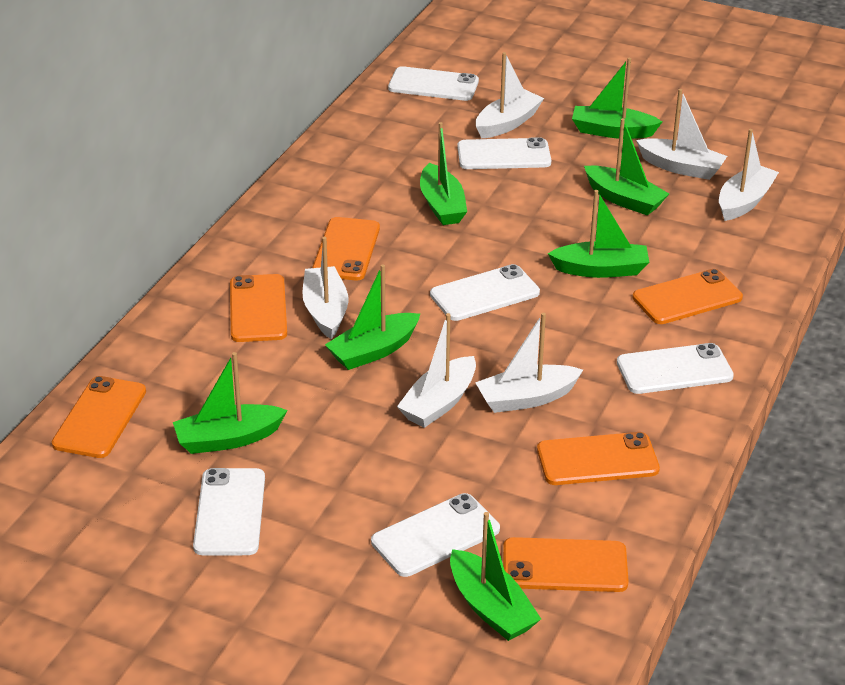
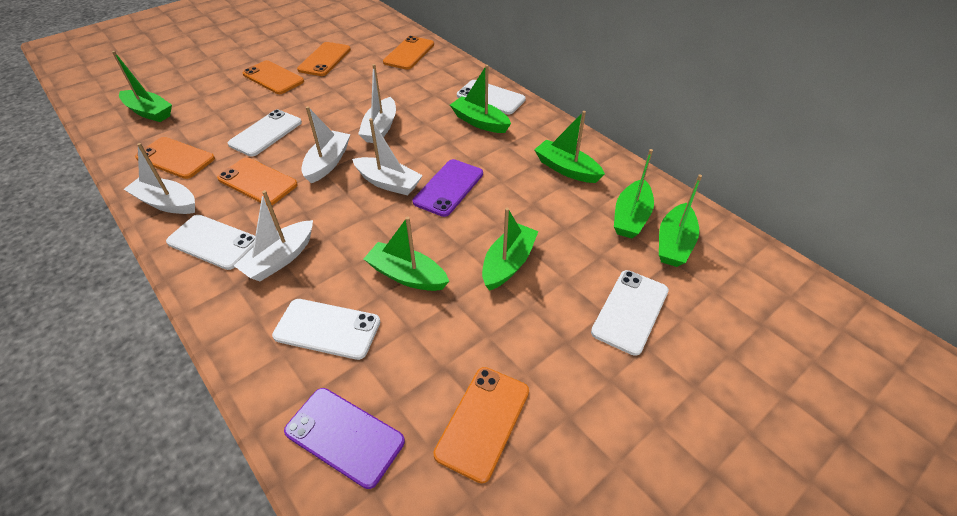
purple phone: 0 -> 2
white boat: 6 -> 5
white phone: 6 -> 5

